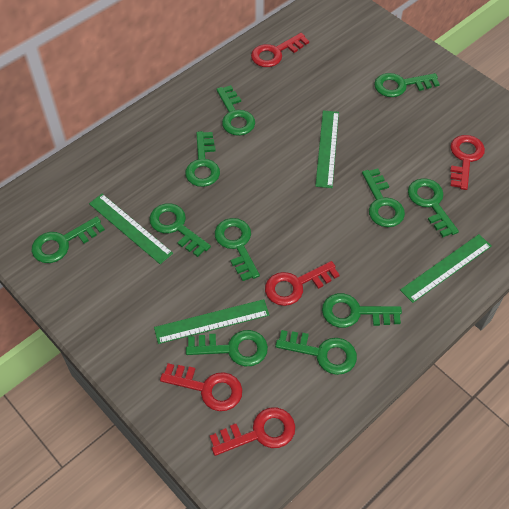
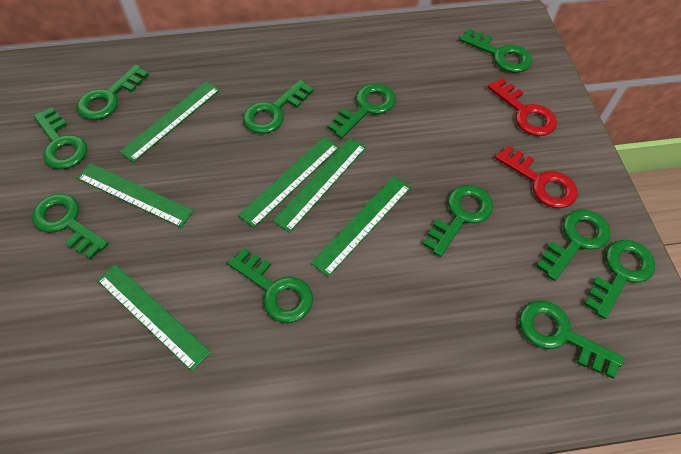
green ruler: 4 -> 6
red key: 5 -> 2

